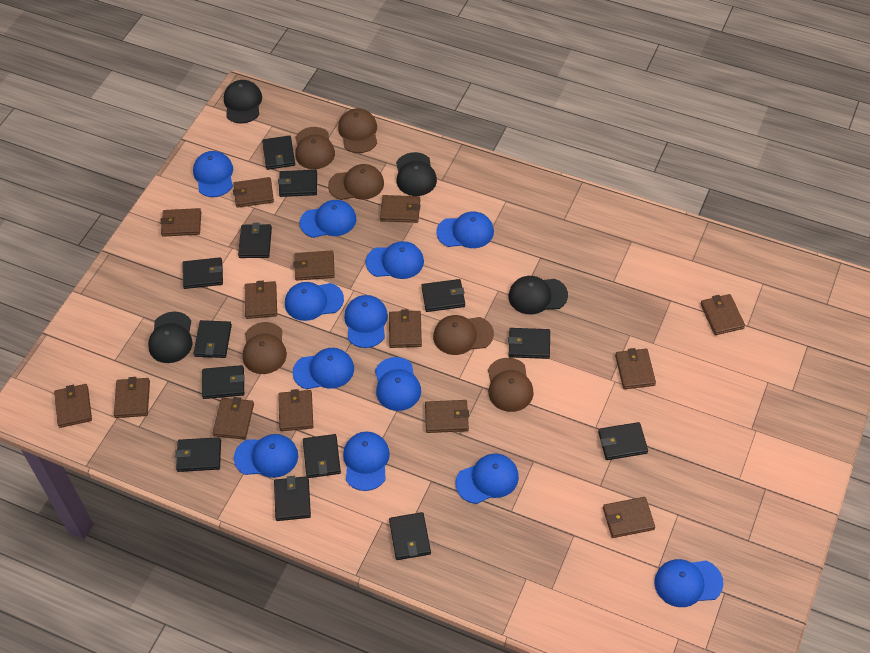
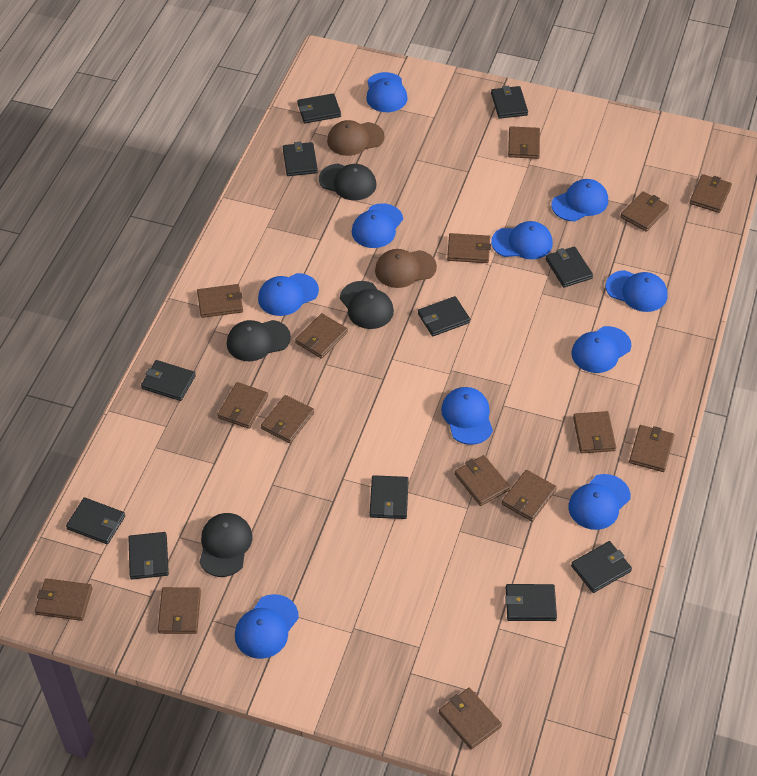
black wallet: 13 -> 11
blue cap: 12 -> 10
brown cap: 6 -> 2
brown wallet: 14 -> 15

